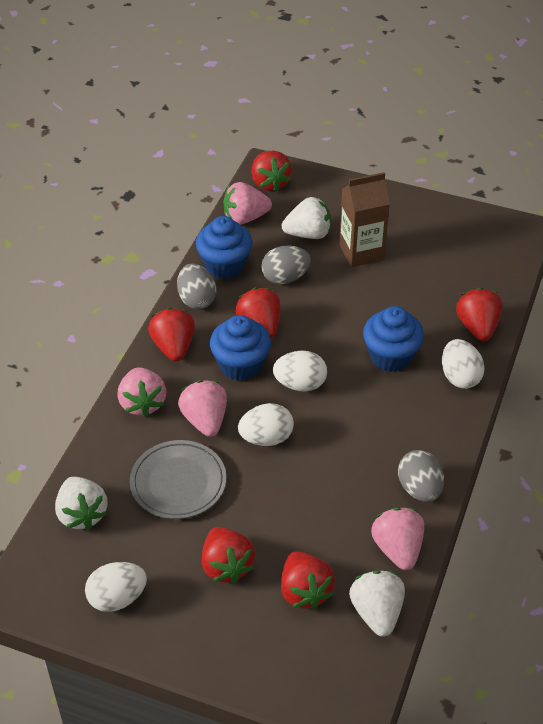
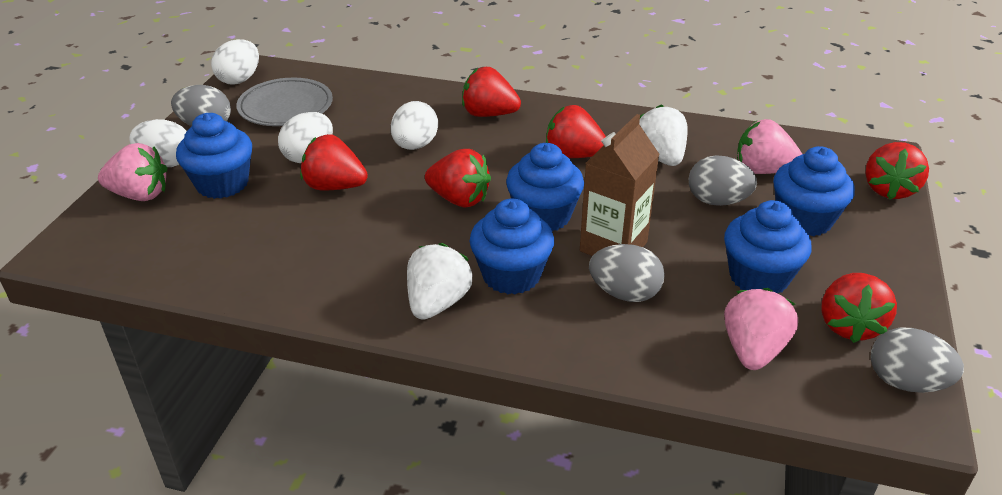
blue cupcake: 3 -> 5
grey egg: 3 -> 4
pink strawberry: 4 -> 3
white strawberry: 3 -> 2

